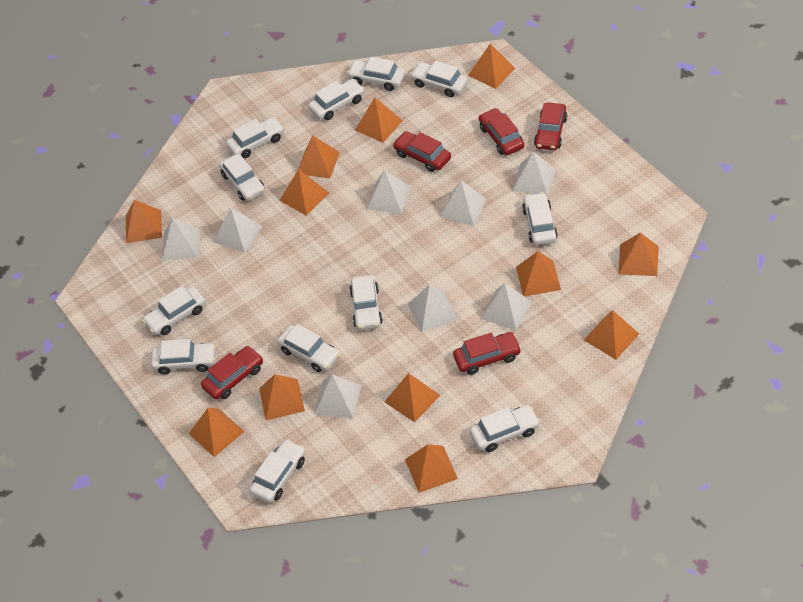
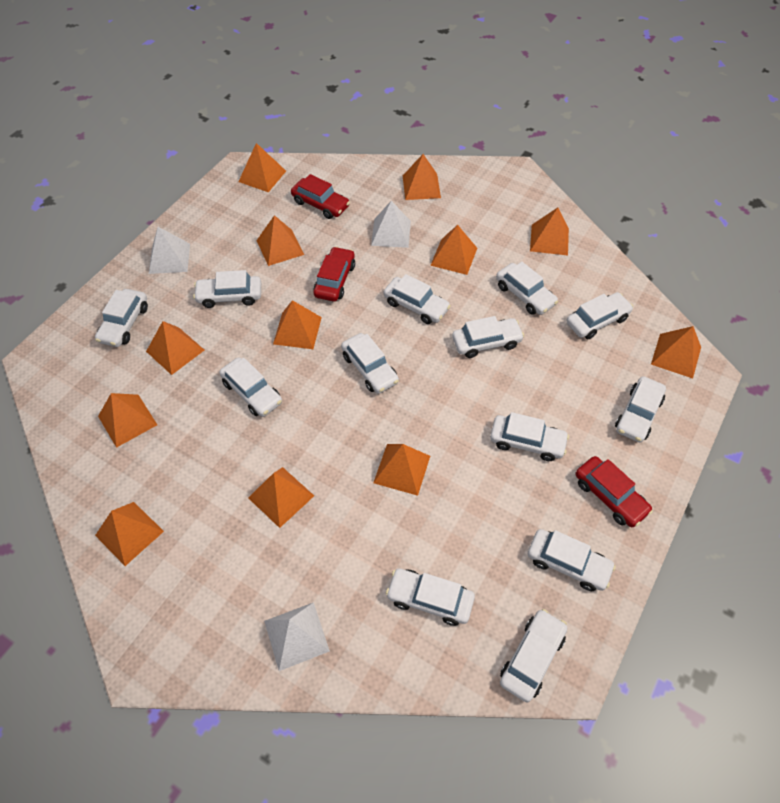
red car: 5 -> 3
white car: 12 -> 13
white pyramid: 8 -> 3

